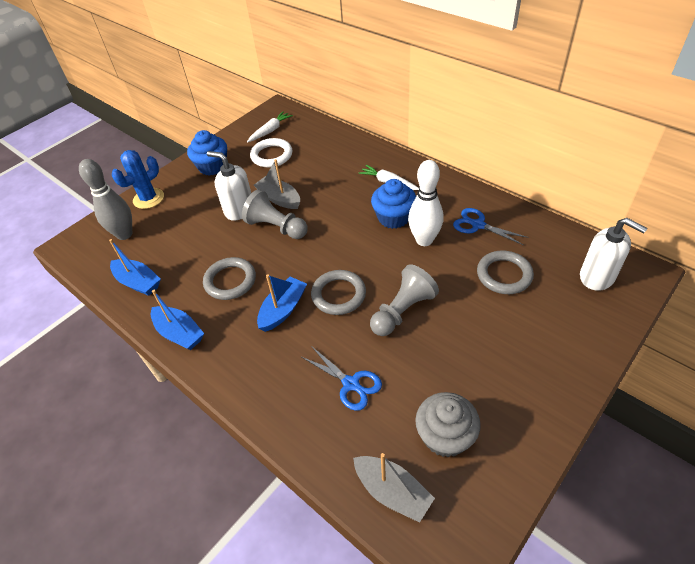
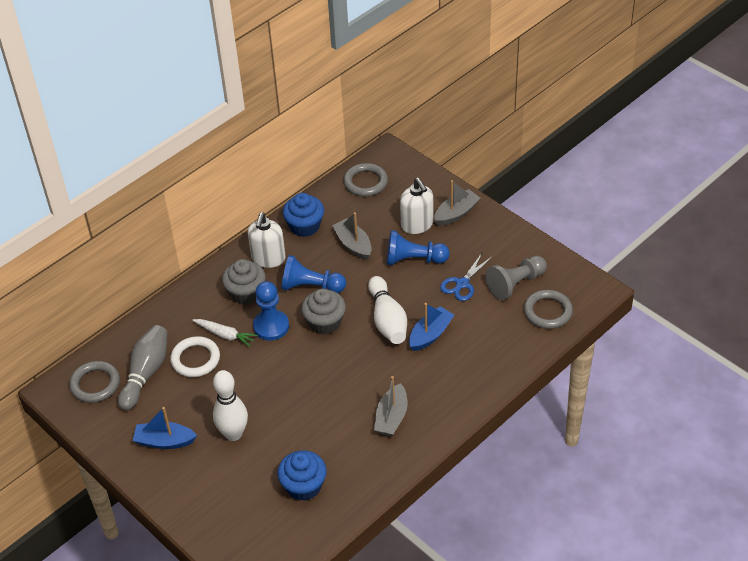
blue boat: 3 -> 2
blue cactus: 1 -> 0
blue pawn: 0 -> 3
blue scissors: 2 -> 1
grey boat: 2 -> 3
grey cupcake: 1 -> 2
grey pawn: 2 -> 1
white bowling pin: 1 -> 2
white carrot: 2 -> 1

